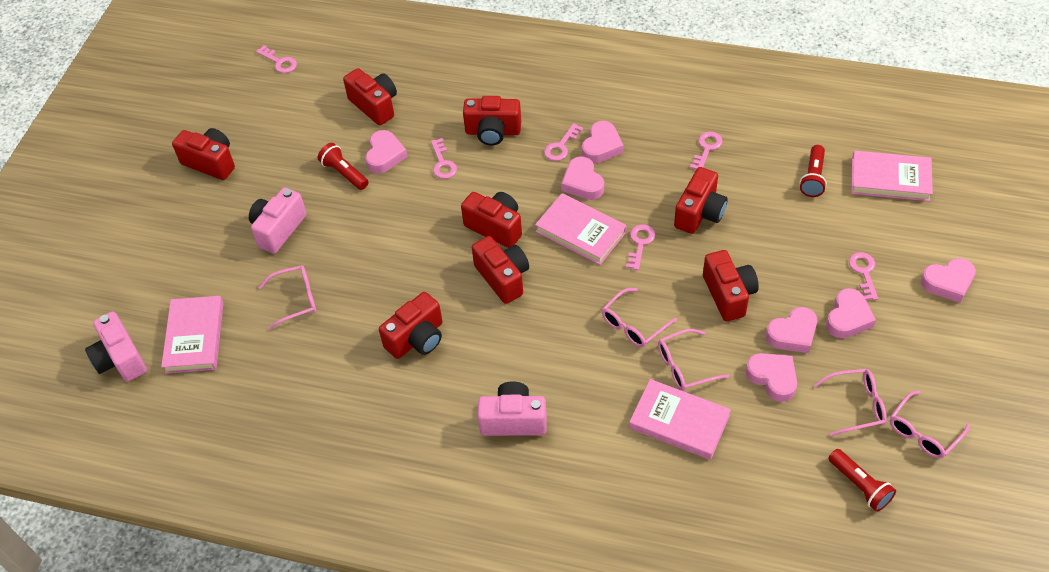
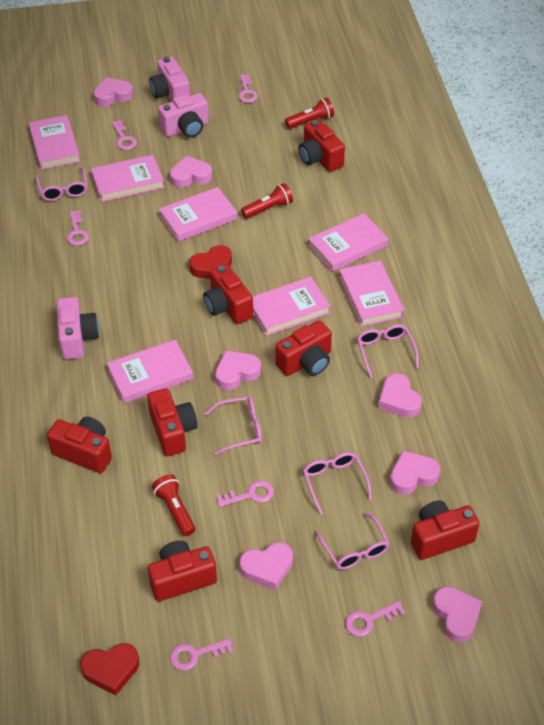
pink book: 4 -> 7
red camera: 8 -> 7
red heart: 0 -> 2

